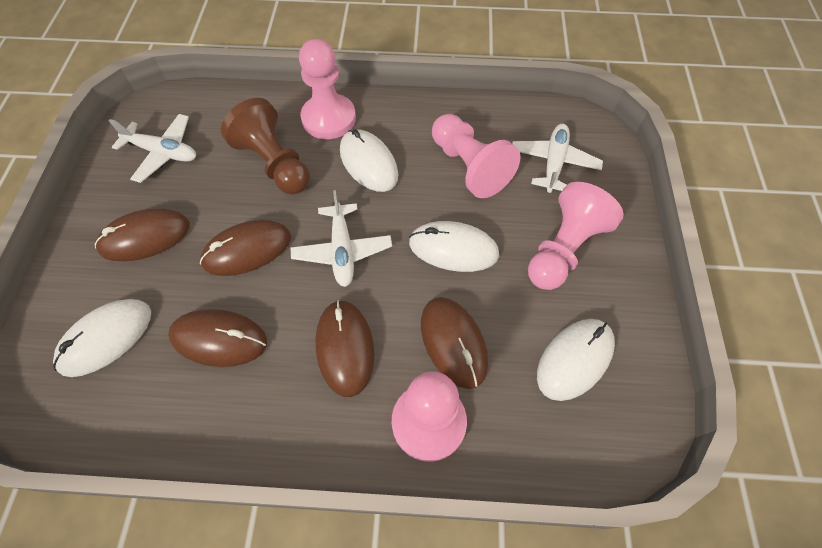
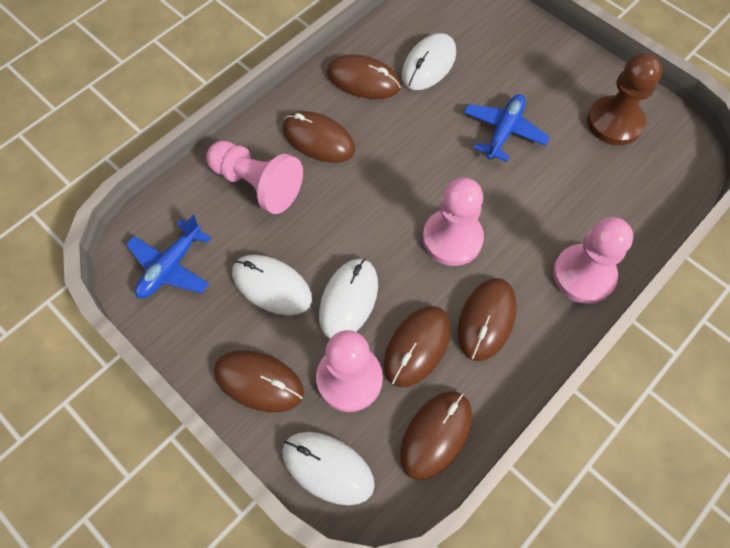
blue plane: 0 -> 2
brown mouse: 5 -> 6
white plane: 3 -> 0

